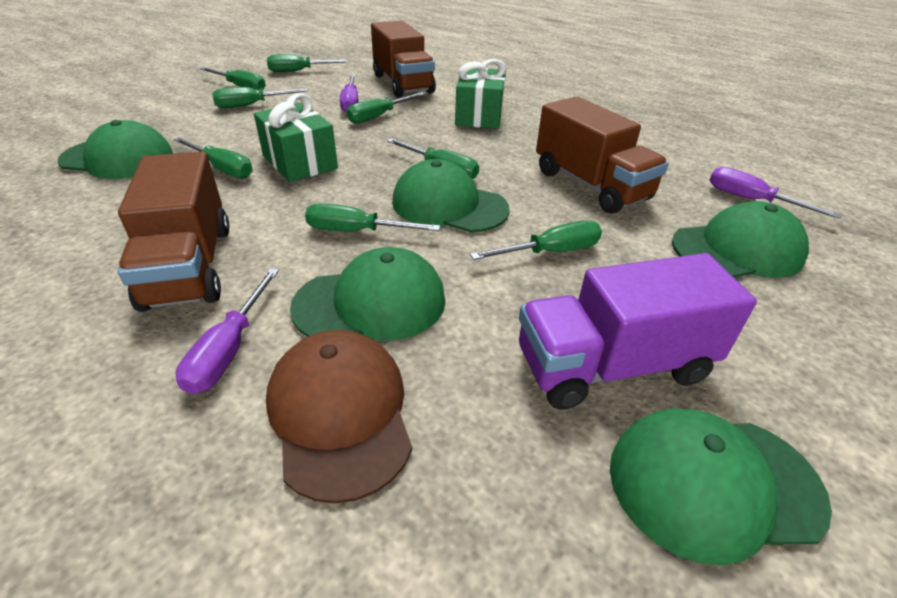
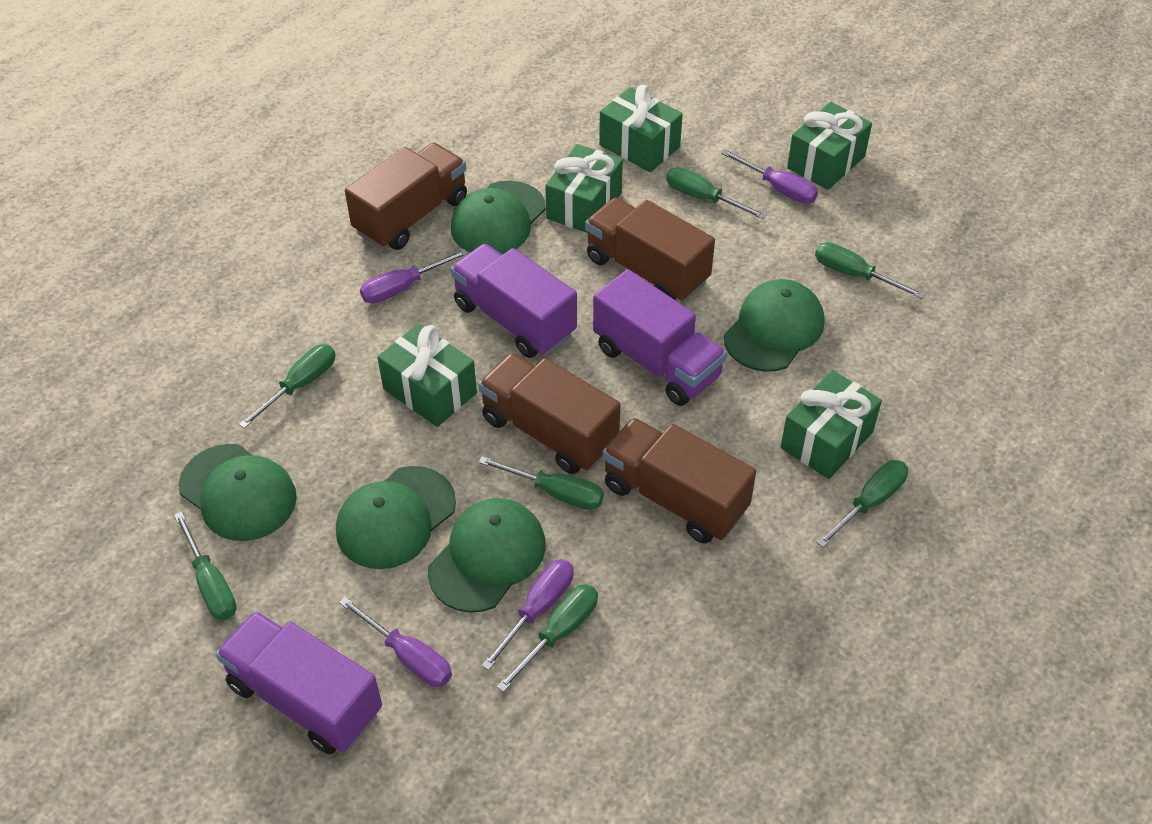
brown cap: 1 -> 0
brown truck: 3 -> 4
green gift: 2 -> 5
green screwdriver: 8 -> 7
purple screwdriver: 3 -> 4
purple truck: 1 -> 3

